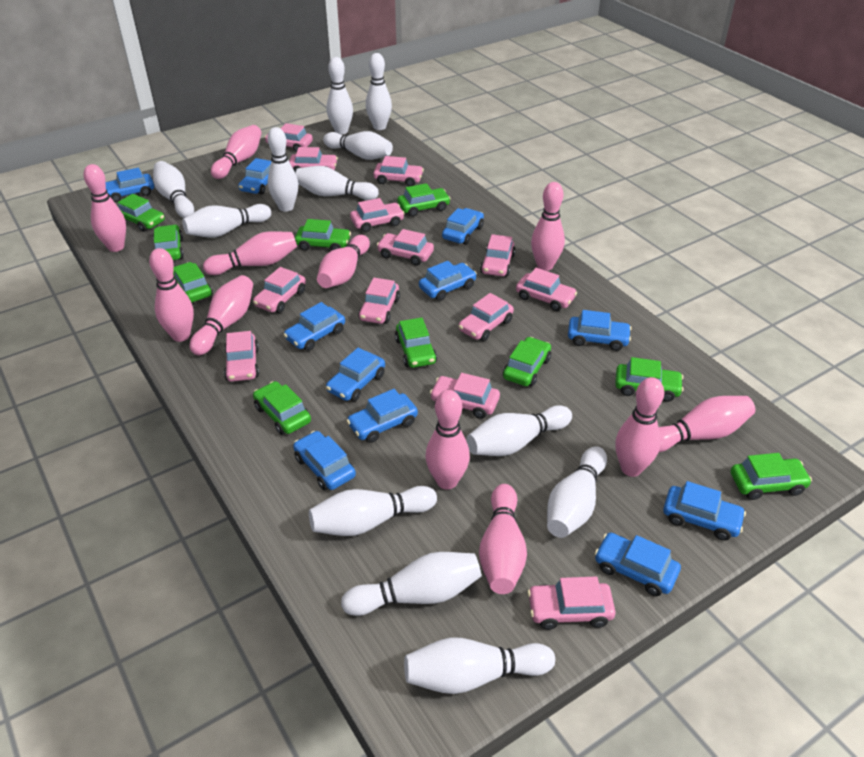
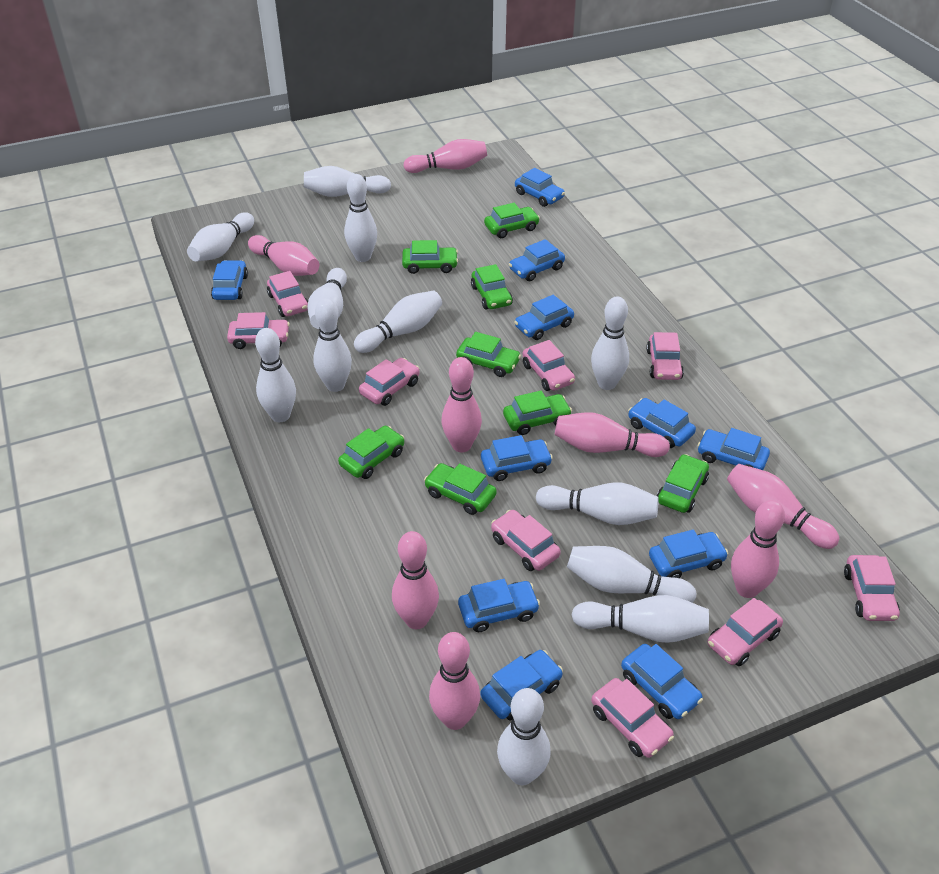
green car: 10 -> 8
pink bowling pin: 11 -> 8
pink car: 13 -> 9

